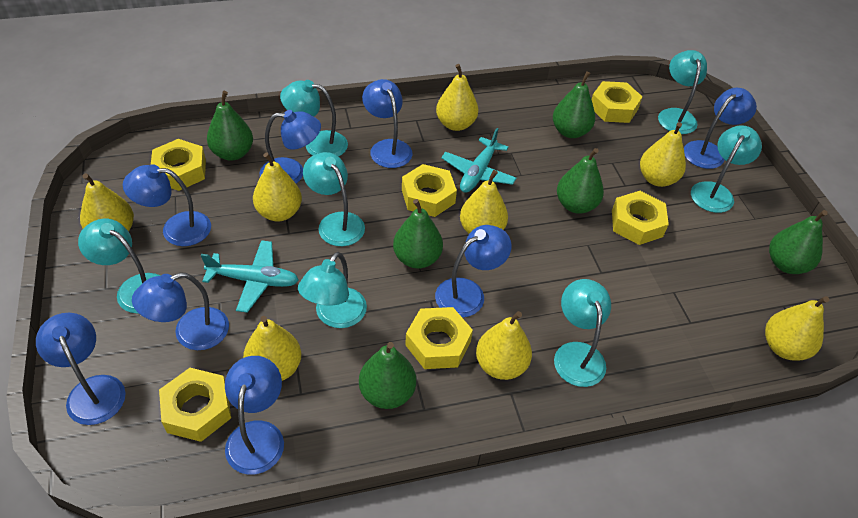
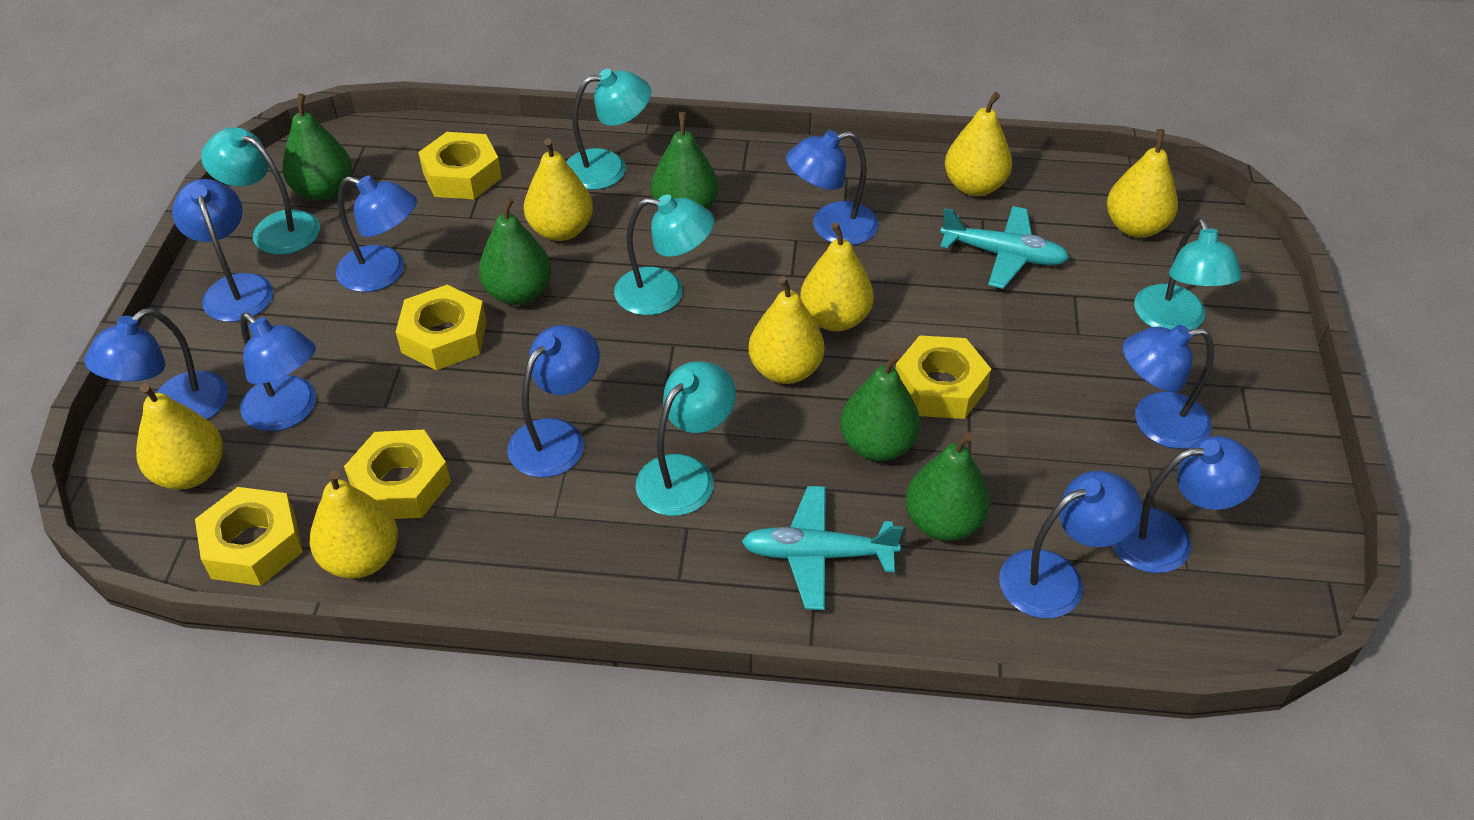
blue lamp: 8 -> 9
green pear: 6 -> 5
turquoise lamp: 7 -> 5
yellow nut: 6 -> 5
yellow pear: 8 -> 7

